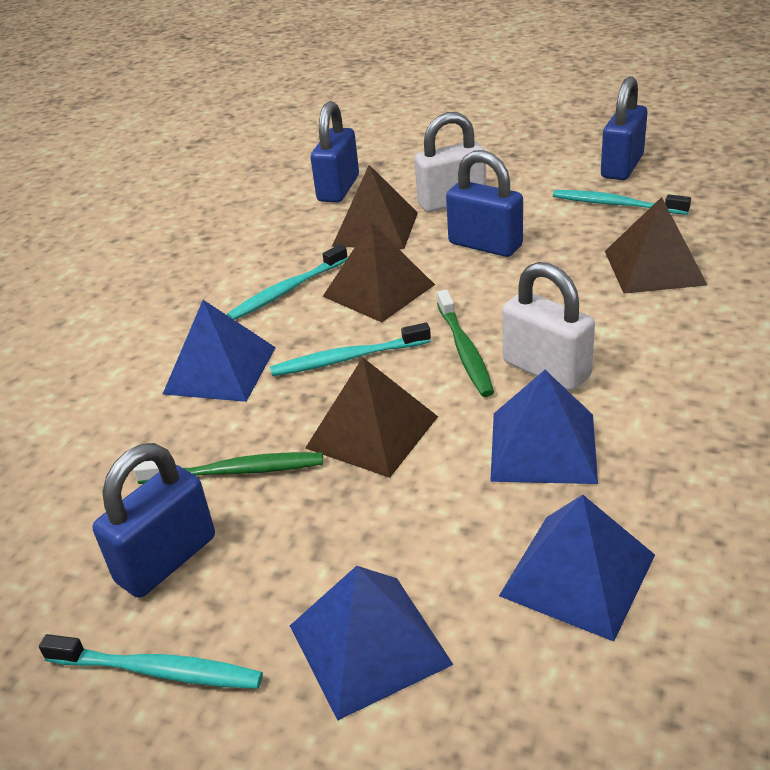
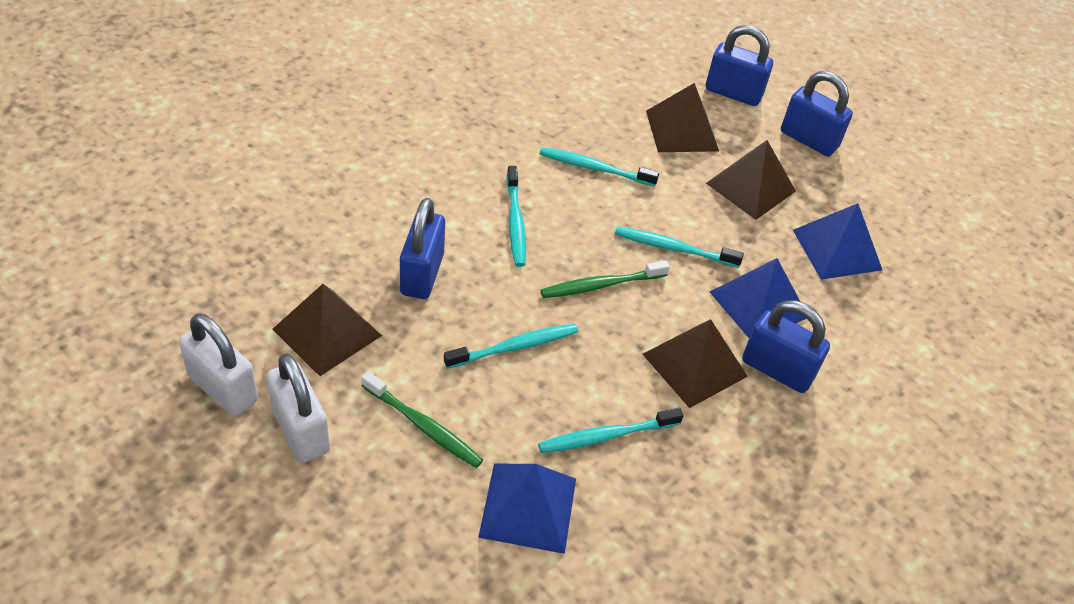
blue pyramid: 4 -> 3
turquoise toothbrush: 4 -> 5

